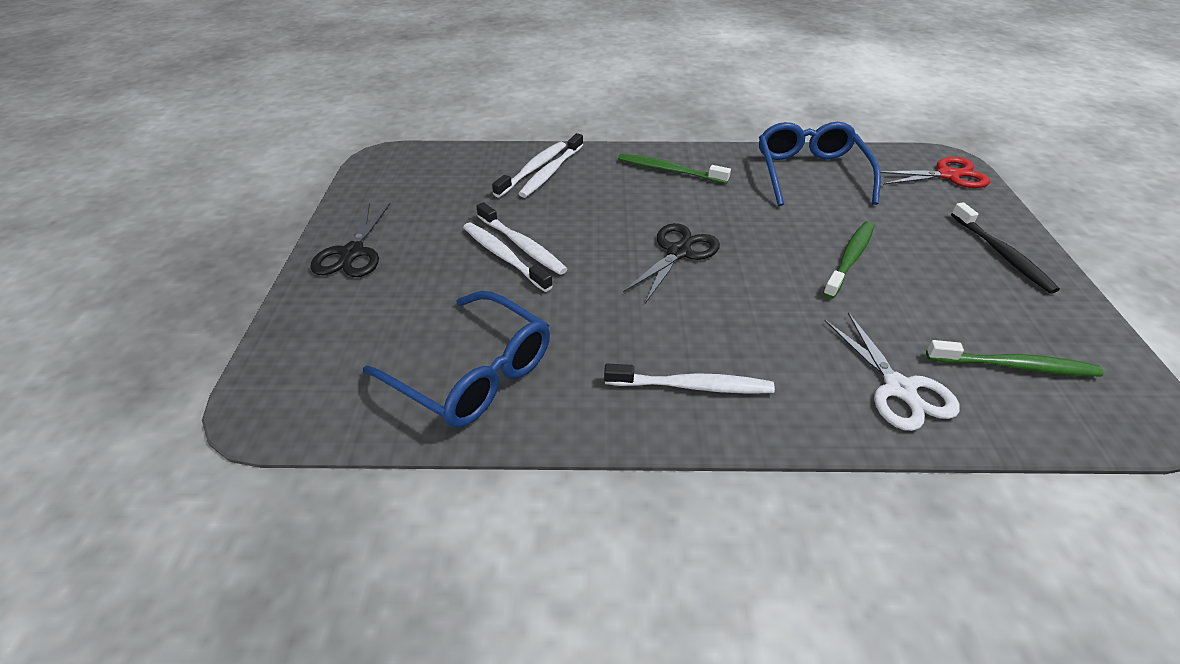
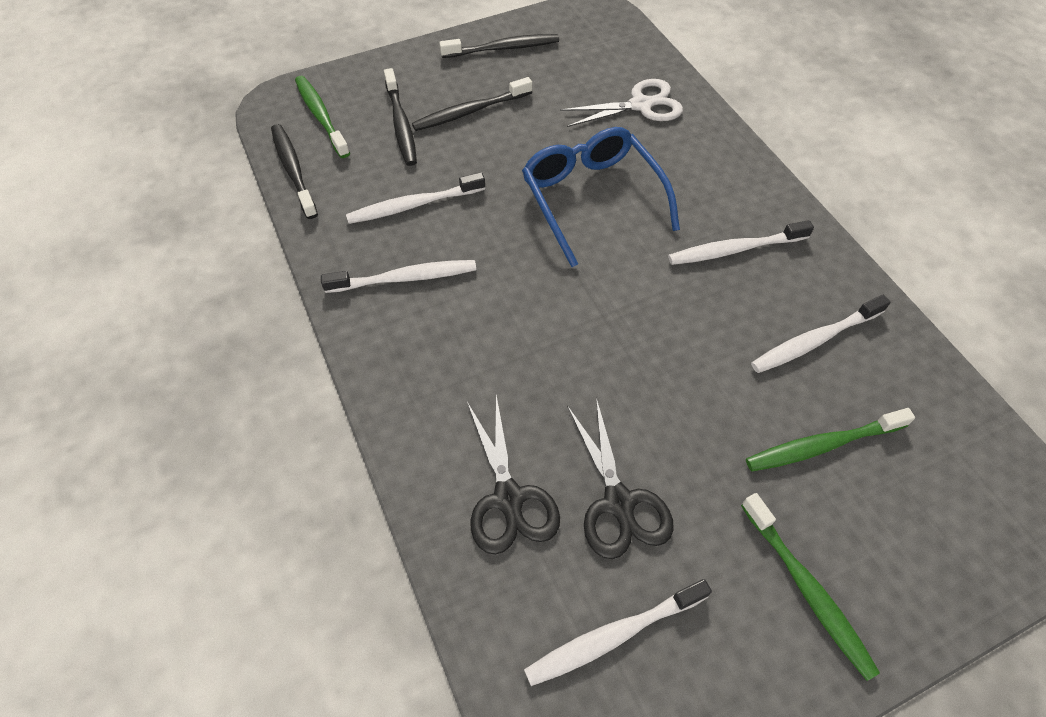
black toothbrush: 1 -> 4
blue glasses: 2 -> 1
red scissors: 1 -> 0

